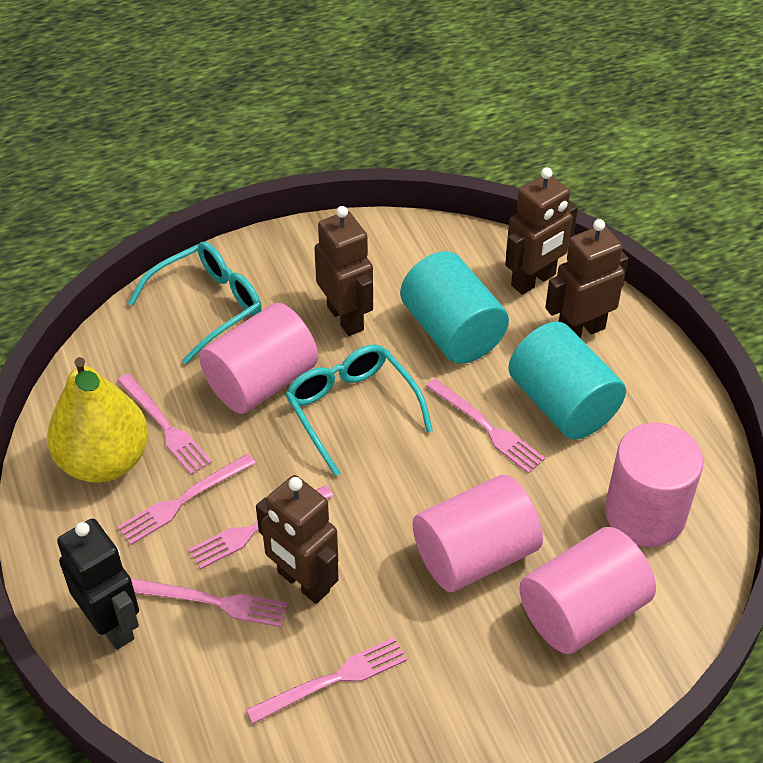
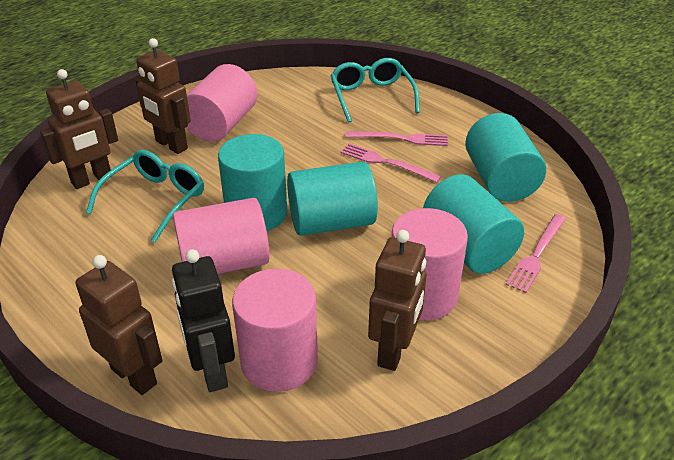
pink fork: 6 -> 3
turquoise cylinder: 2 -> 4
yellow pear: 1 -> 0

